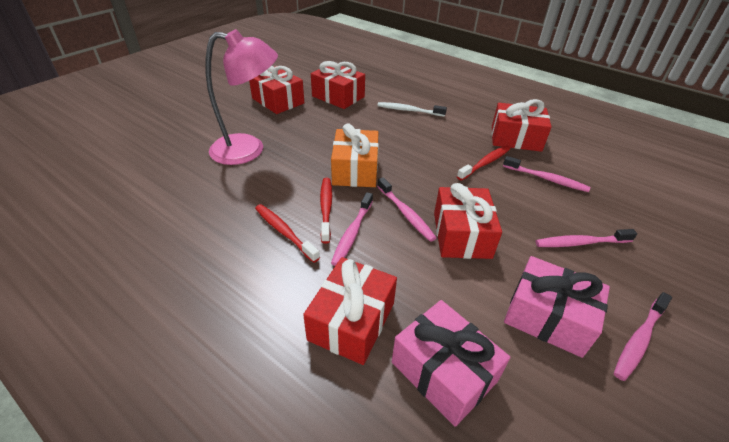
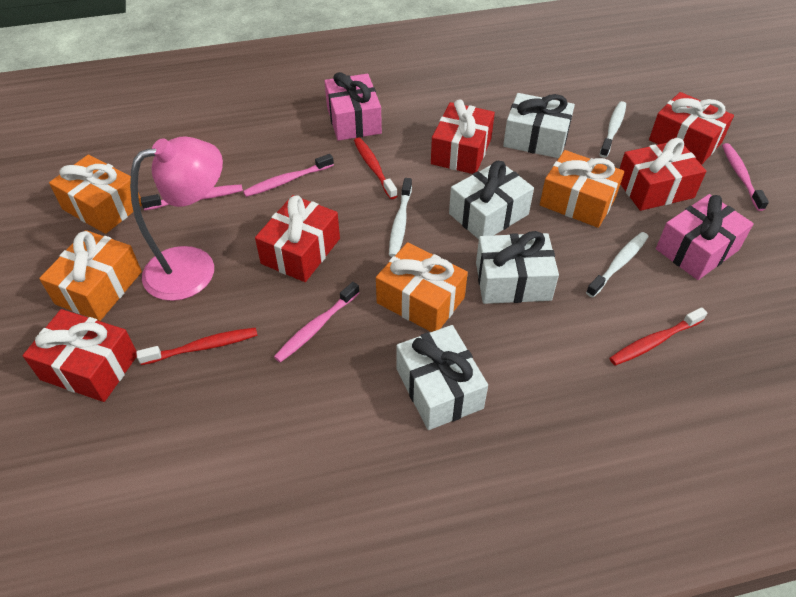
orange gift: 1 -> 4
pink toothbrush: 5 -> 4
white gift: 0 -> 4
white toothbrush: 1 -> 3

